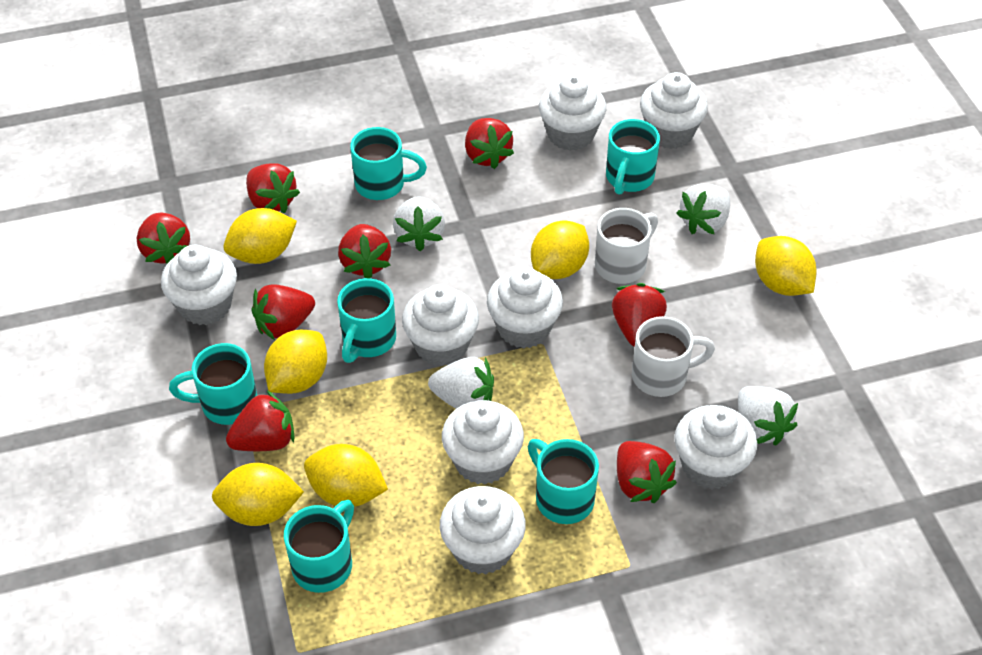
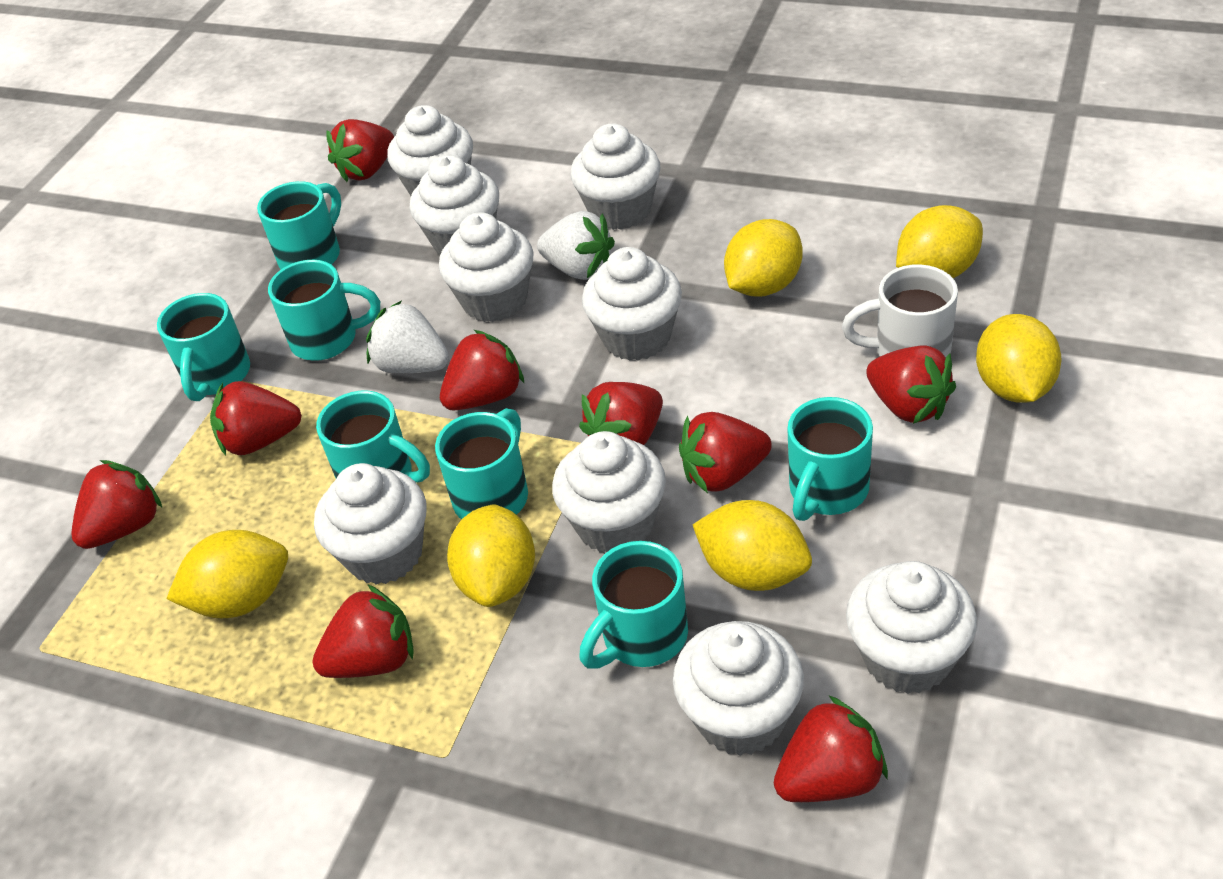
red strawberry: 8 -> 9
turquoise mug: 6 -> 7
white cupcake: 8 -> 9
white mug: 2 -> 1
white strawberry: 4 -> 2

